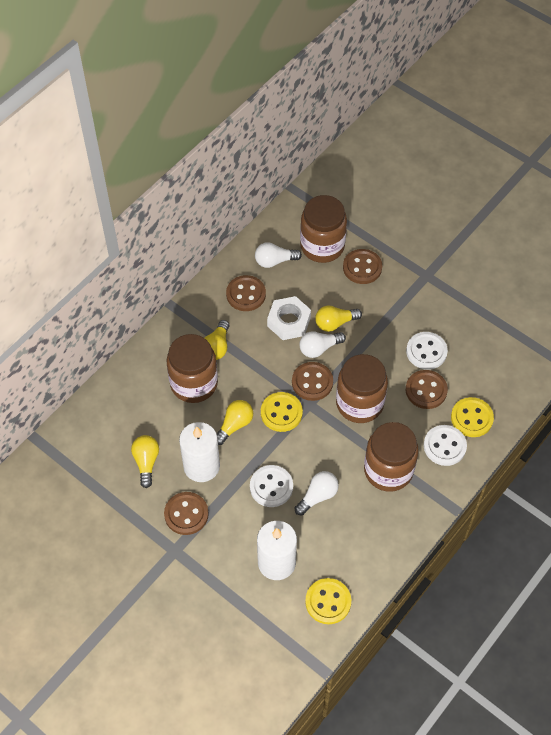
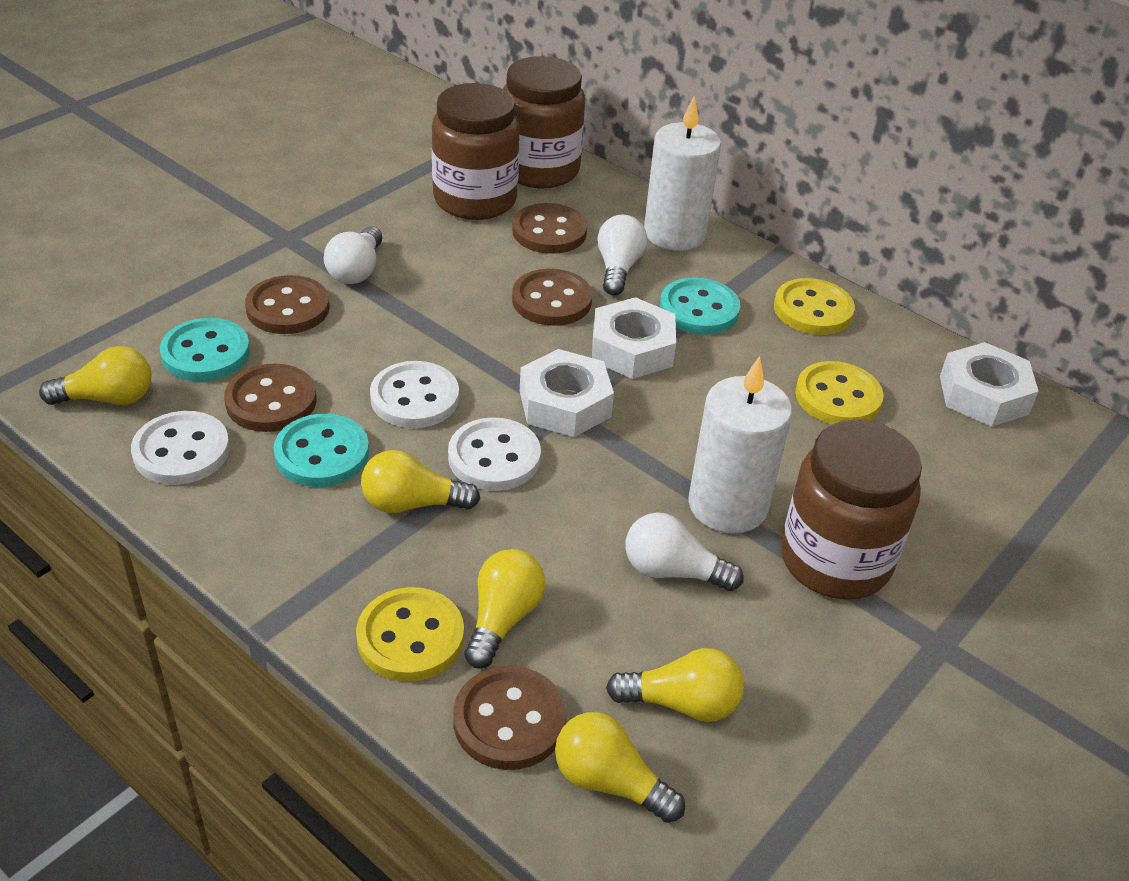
brown jar: 4 -> 3
turquoise button: 0 -> 3
white nut: 1 -> 3
yellow light bulb: 4 -> 5

